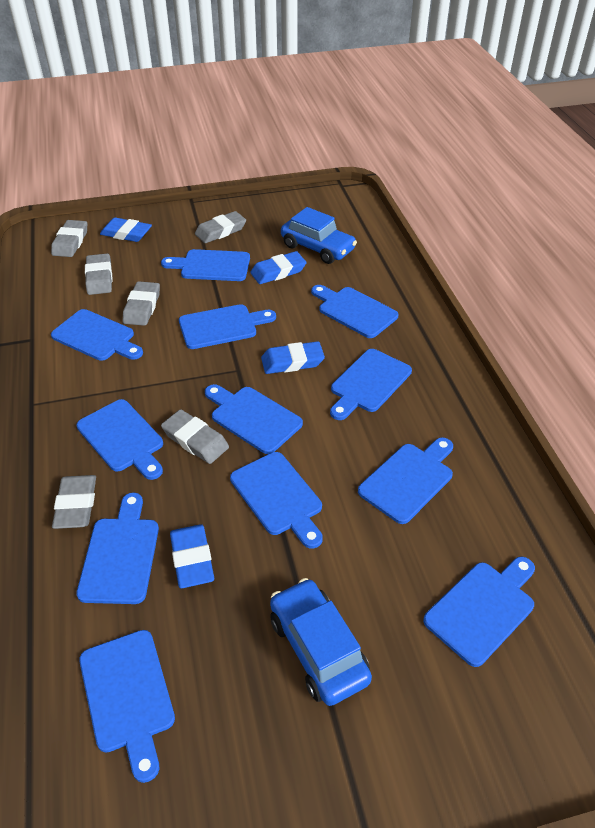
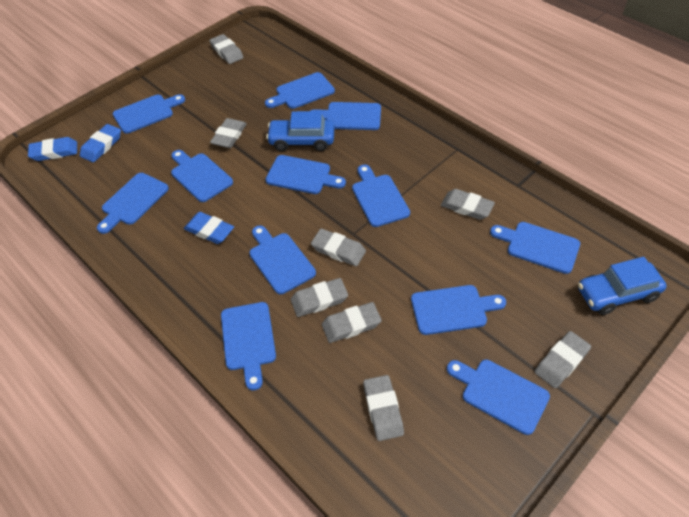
blue eraser: 4 -> 3
grey eraser: 6 -> 8

